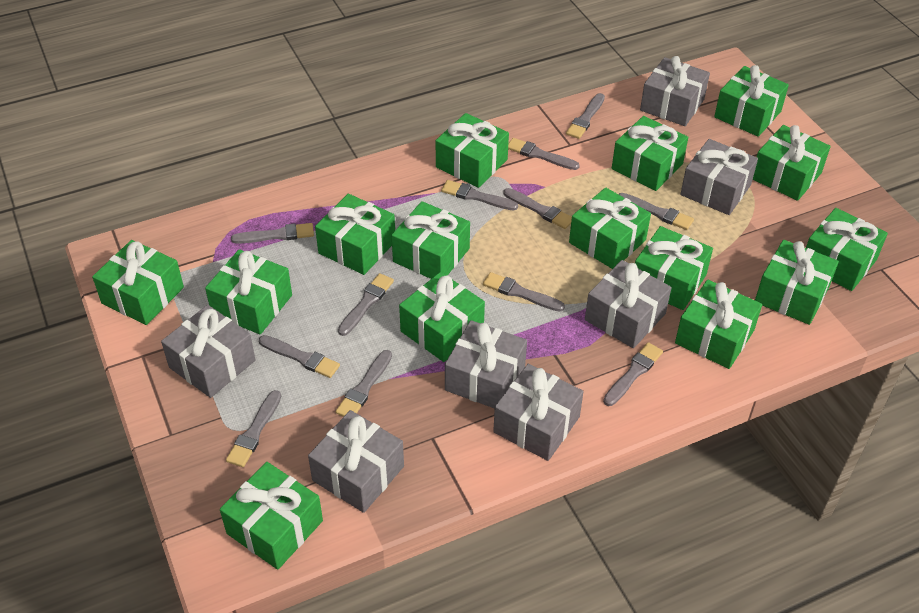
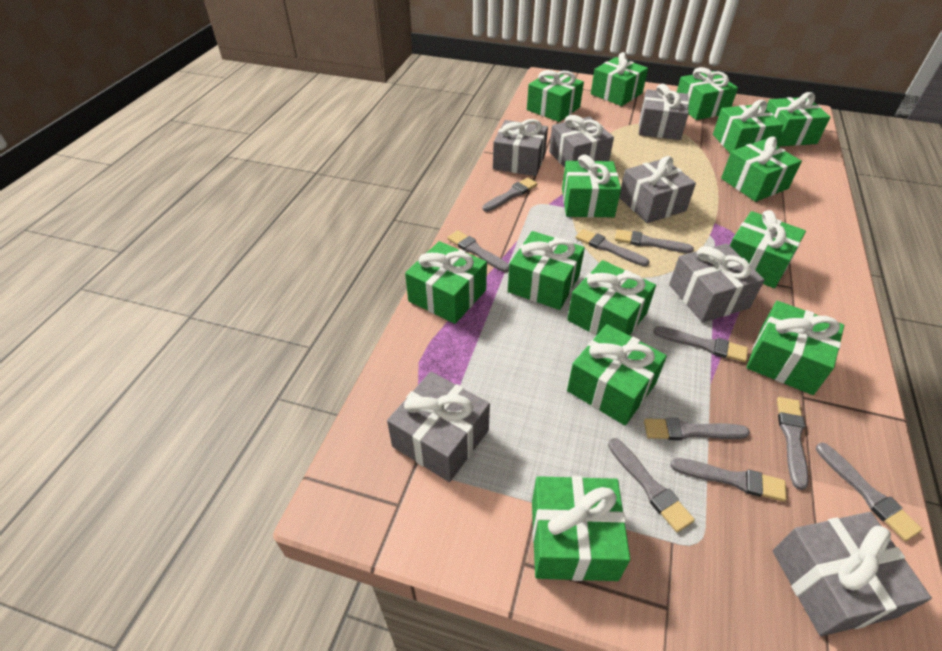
green gift: 15 -> 14
grey brush: 12 -> 10

